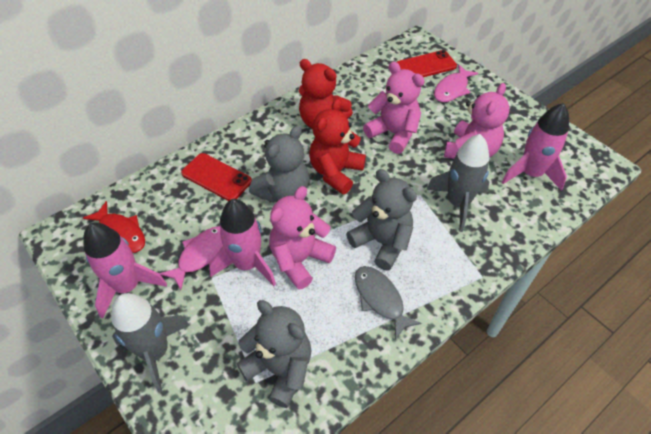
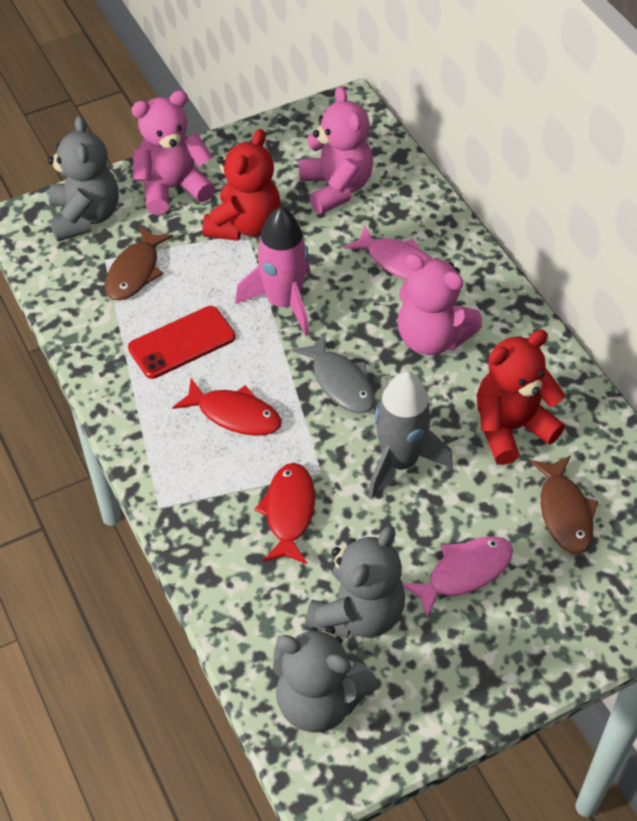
brown fish: 0 -> 2
grey rocket: 2 -> 1
pink rocket: 3 -> 1
red fish: 1 -> 2
red phone: 2 -> 1

